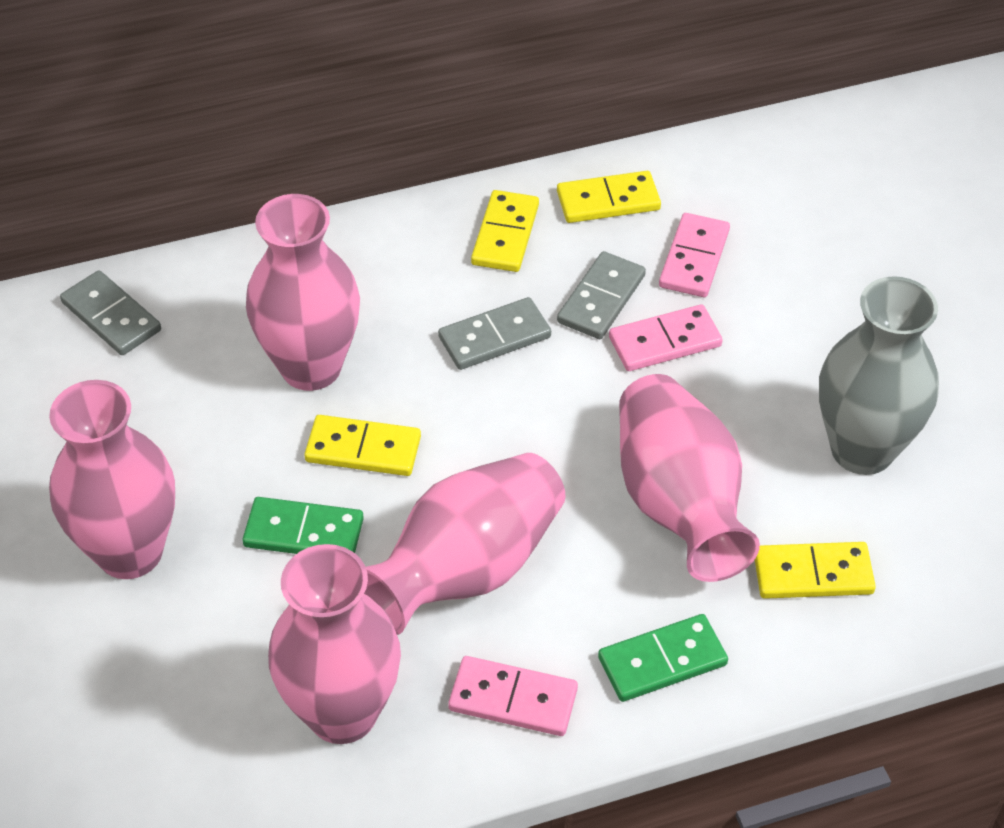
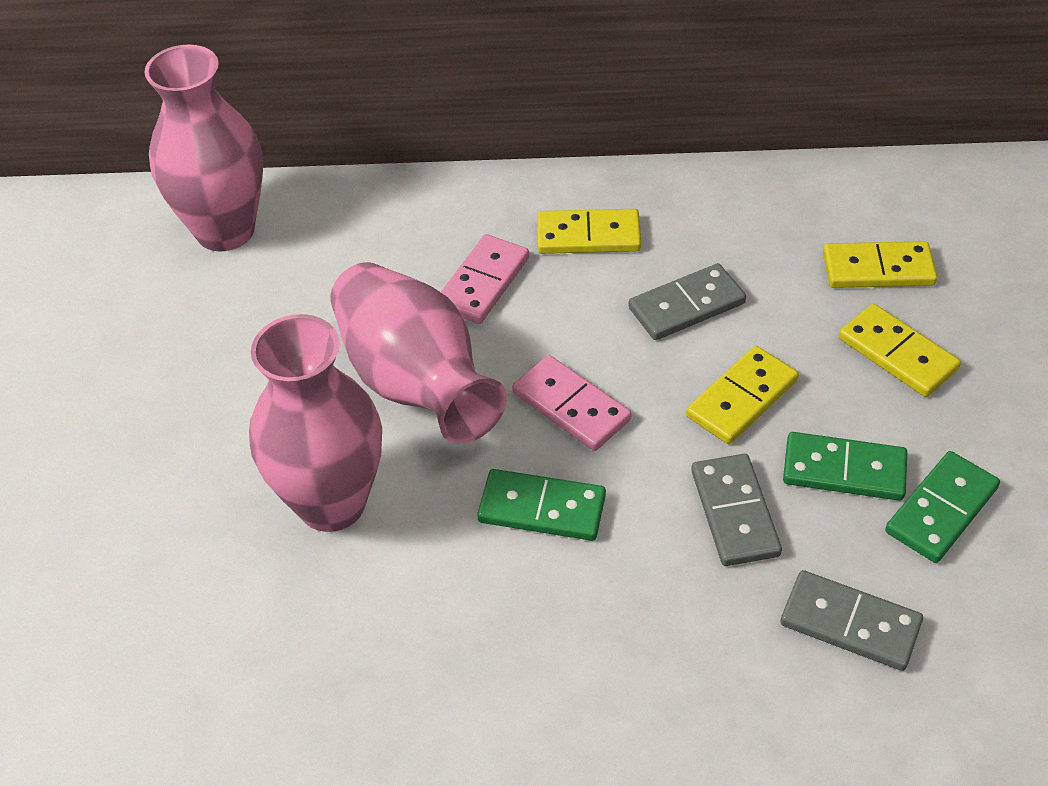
green domino: 2 -> 3
grey vase: 1 -> 0
pink domino: 3 -> 2
pink vase: 5 -> 3

